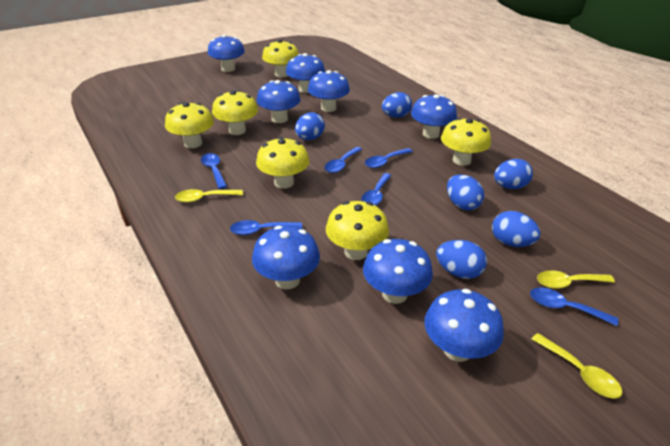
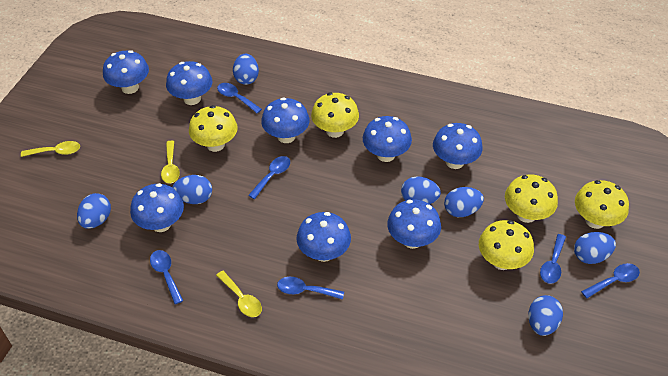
blue egg: 6 -> 7
yellow mushroom: 6 -> 5

